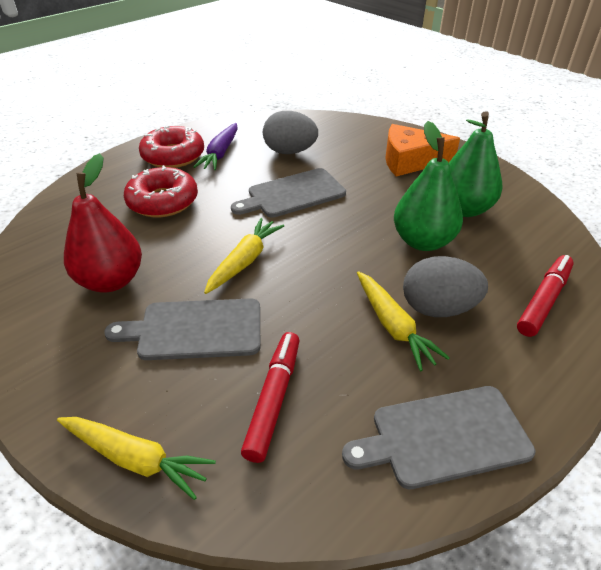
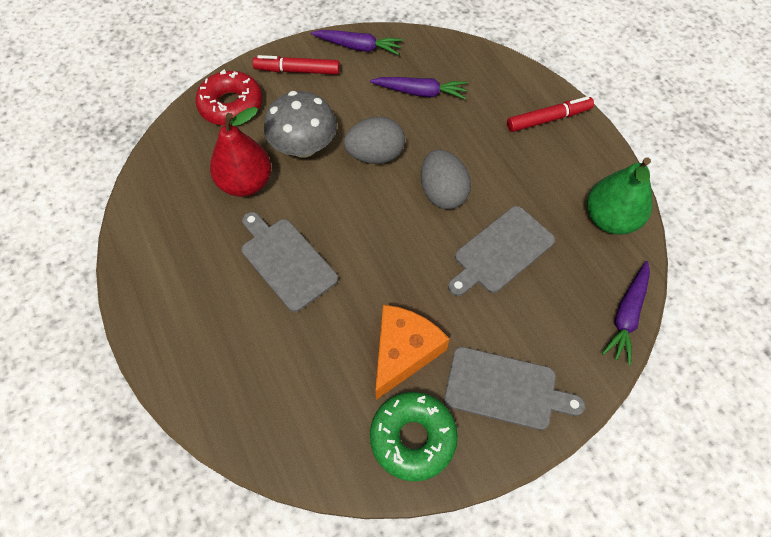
green donut: 0 -> 1
green pear: 2 -> 1
grey mushroom: 0 -> 1
purple carrot: 1 -> 3
red donut: 2 -> 1
yellow carrot: 3 -> 0

